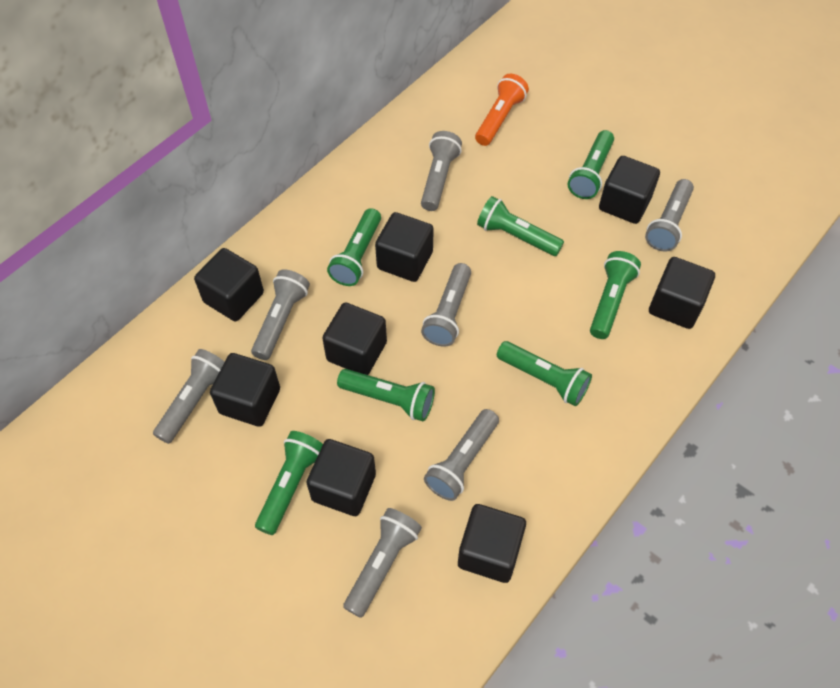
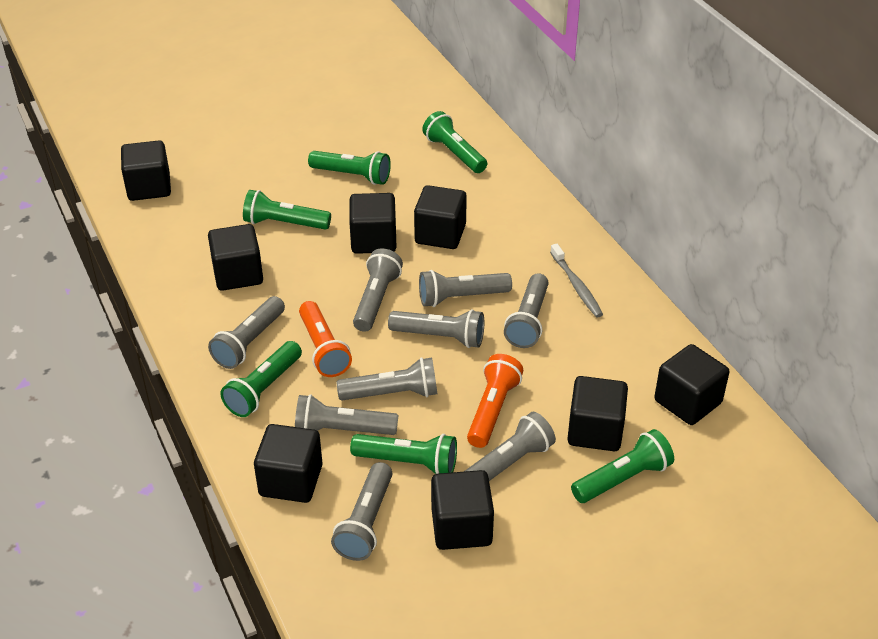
green flashlight: 7 -> 6
grey flashlight: 7 -> 9
grey toothbrush: 0 -> 1
orange flashlight: 1 -> 2

